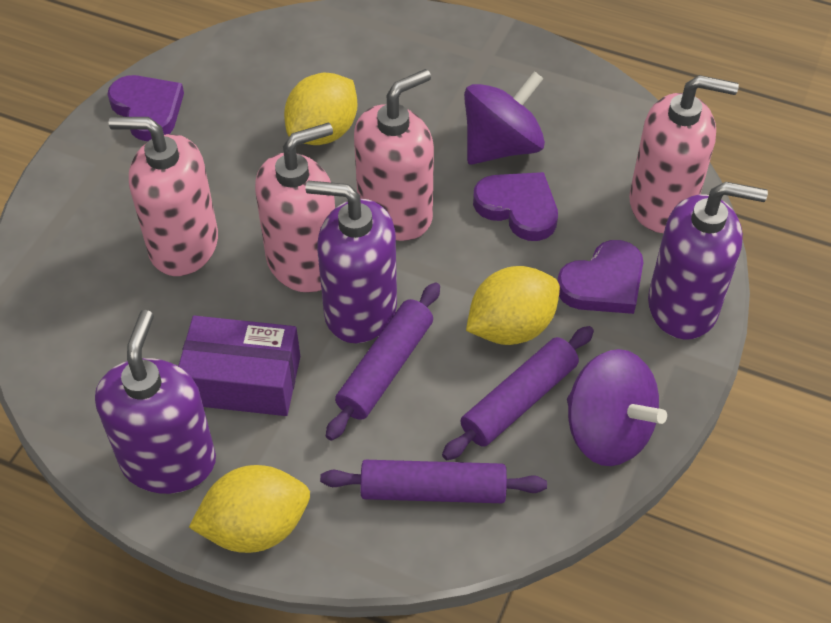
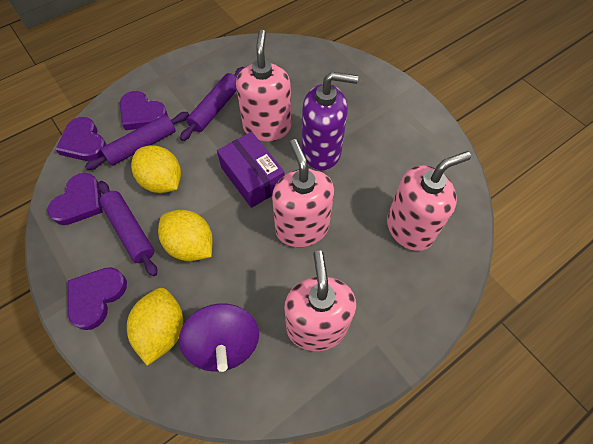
purple heart: 3 -> 4
purple soap dispenser: 3 -> 1
purple spinning top: 2 -> 1

